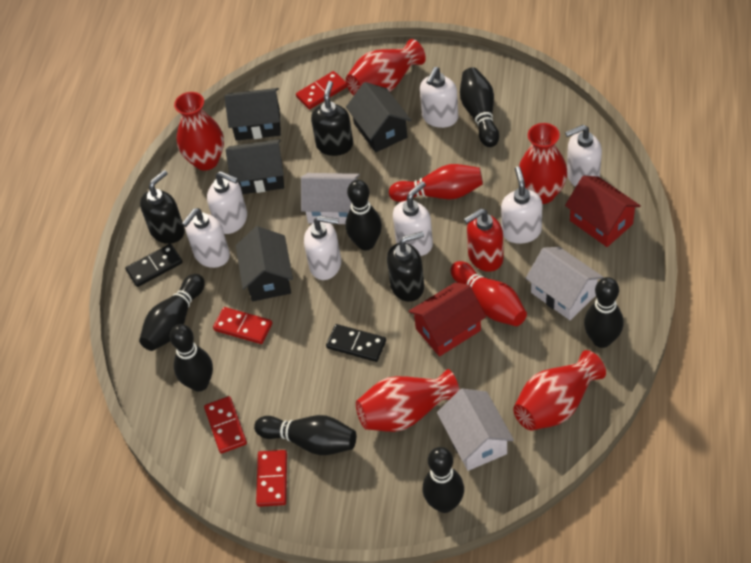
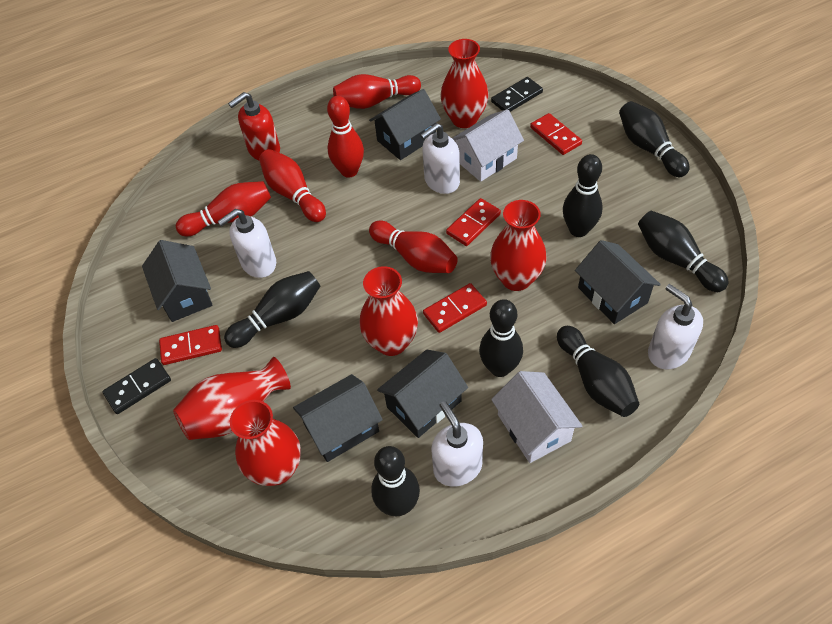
black house: 4 -> 5
black soap dispenser: 3 -> 0
red bowling pin: 2 -> 5
red house: 2 -> 0
white house: 3 -> 2
white soap dispenser: 7 -> 4

